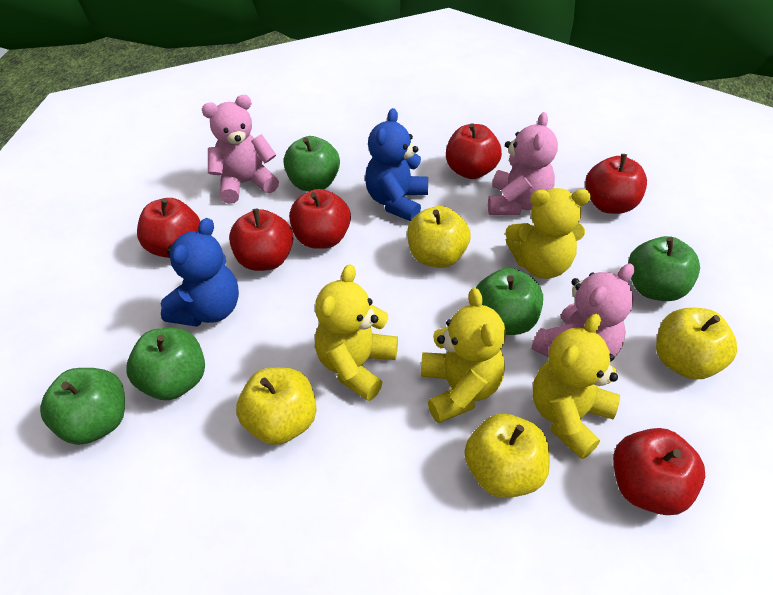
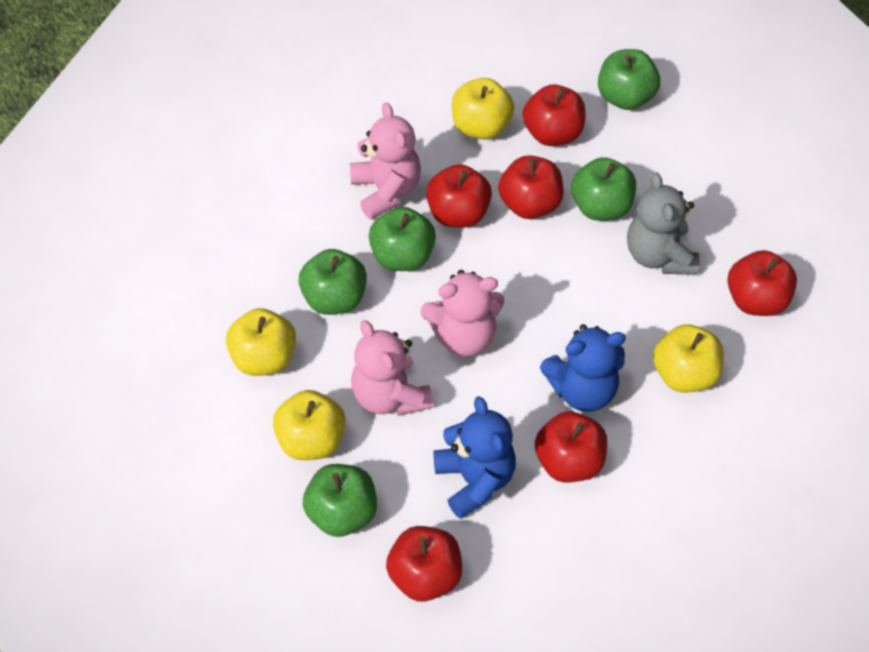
grey teddy bear: 0 -> 1
yellow teddy bear: 4 -> 0

